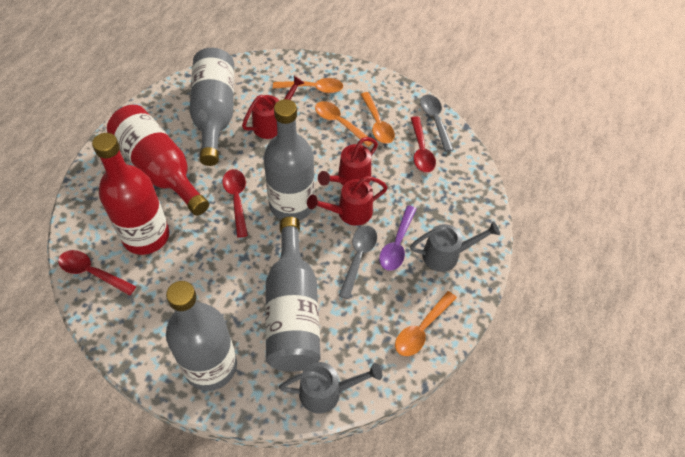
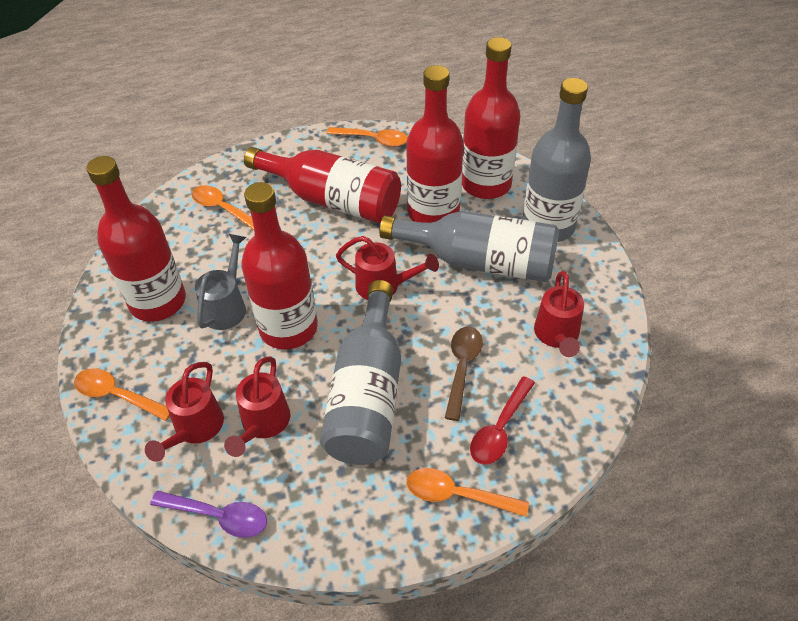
brown spoon: 0 -> 1
grey bottle: 4 -> 3
grey spoon: 2 -> 0
grey watering can: 2 -> 1
red bottle: 2 -> 5
red spoon: 3 -> 1
red watering can: 3 -> 4

